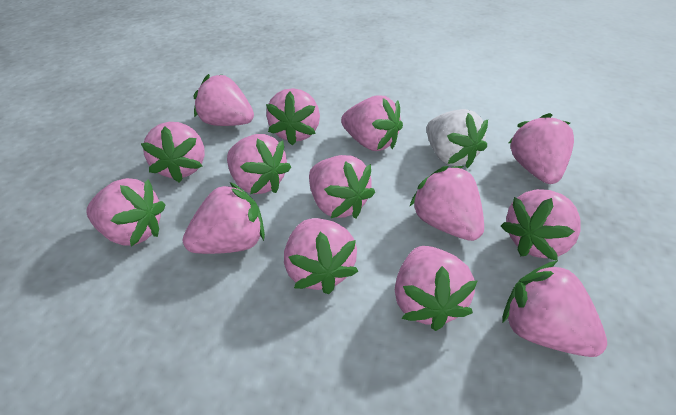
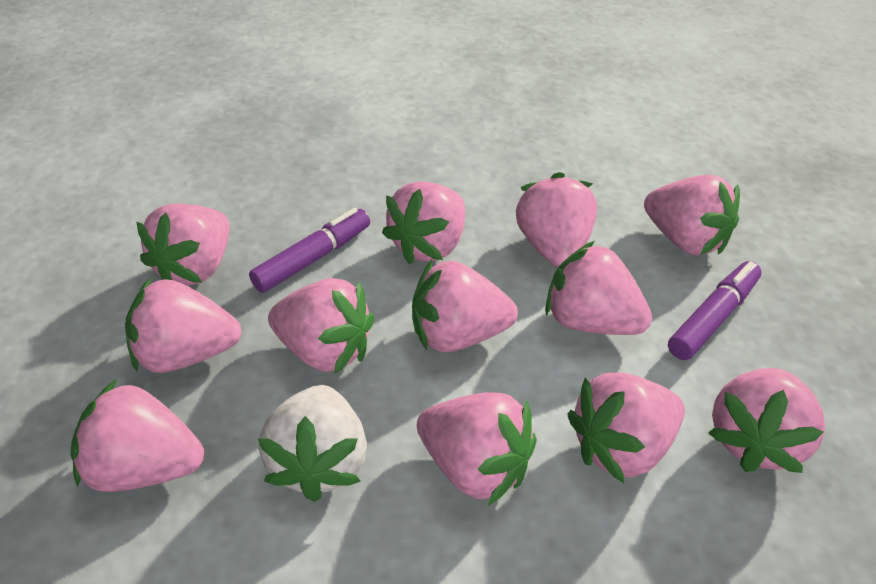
pink strawberry: 14 -> 12
purple marker: 0 -> 2

